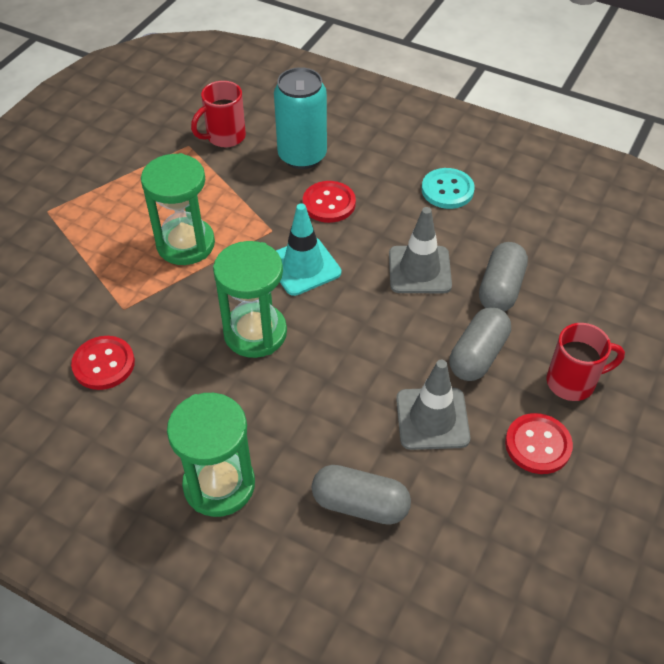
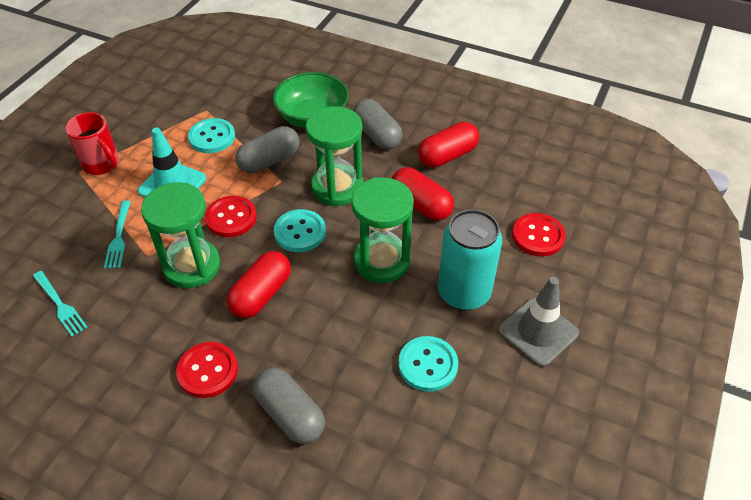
green bowl: 0 -> 1
grey traffic cone: 2 -> 1
red capsule: 0 -> 3
red mug: 2 -> 1
turquoise button: 1 -> 3
turquoise fork: 0 -> 2

